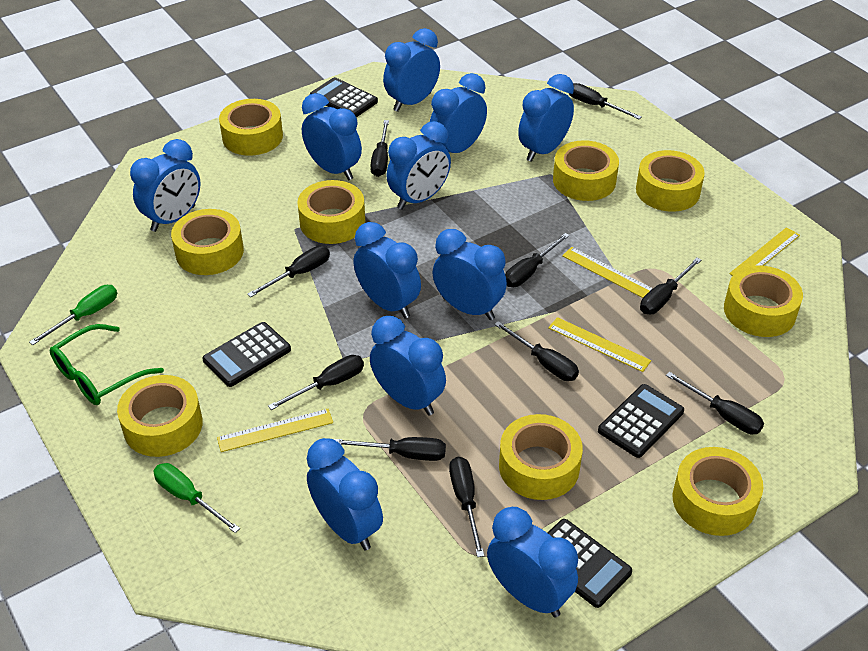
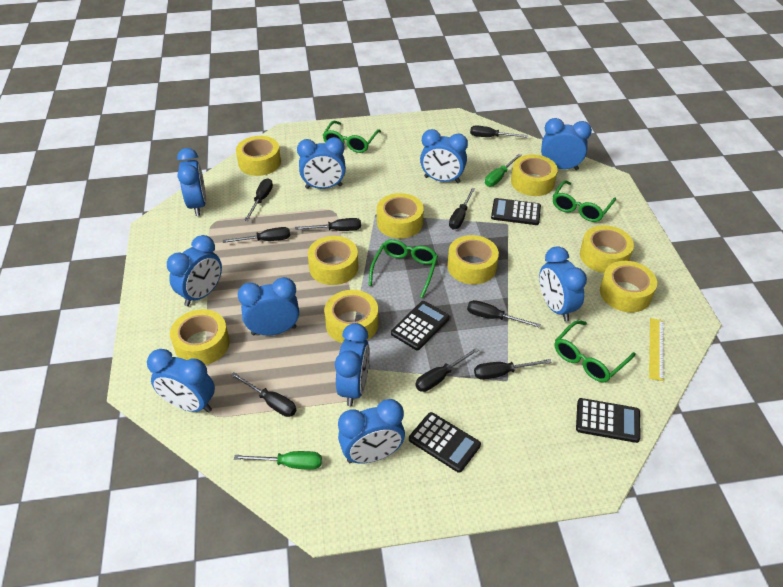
black screwdriver: 10 -> 9
blue clock: 11 -> 10
green glasses: 1 -> 4
yellow ruler: 4 -> 1

